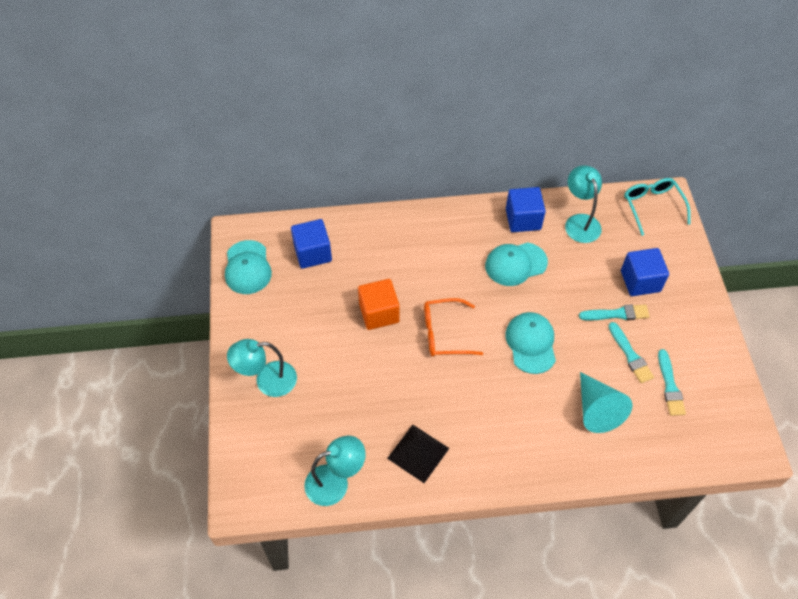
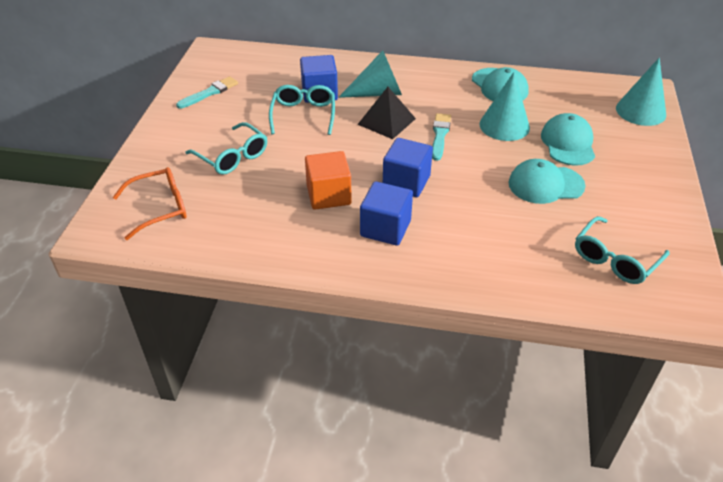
turquoise brush: 3 -> 2
turquoise cone: 1 -> 3
turquoise glasses: 1 -> 3
turquoise lamp: 3 -> 0

